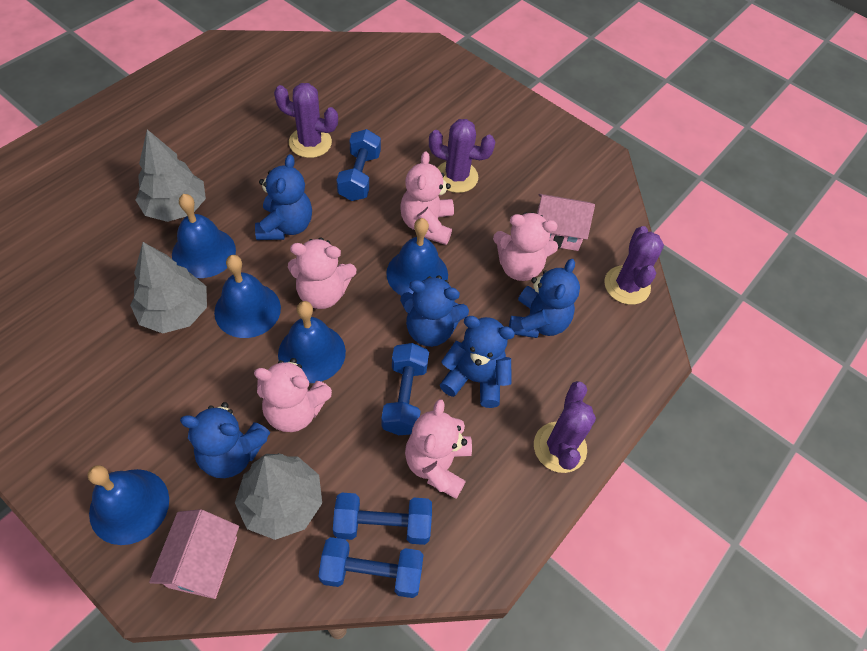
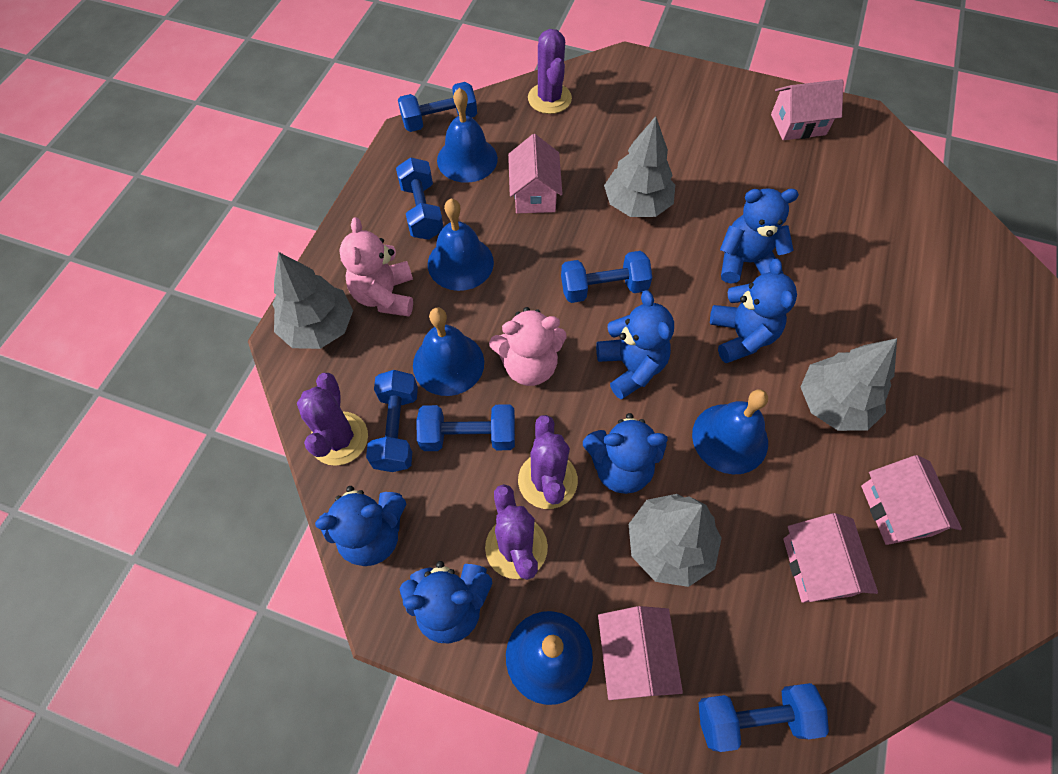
blue dumbbell: 4 -> 6
blue teddy bear: 5 -> 6
grey tree: 3 -> 4
pink house: 2 -> 5
pink teddy bear: 5 -> 2

